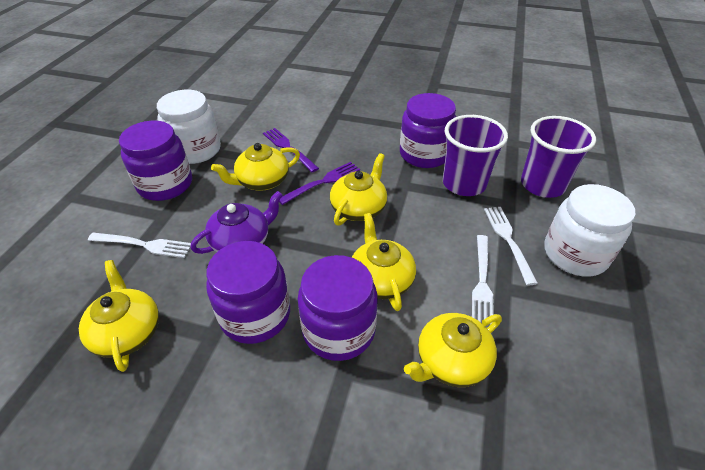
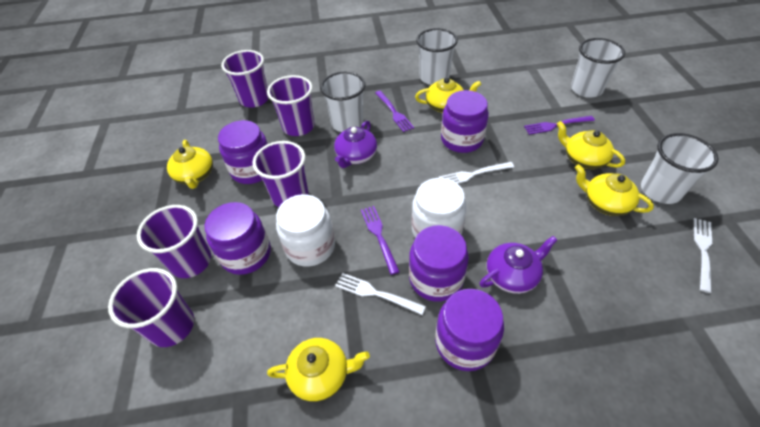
purple cup: 2 -> 5
purple fork: 2 -> 3
purple jar: 4 -> 5
purple teapot: 1 -> 2
white cup: 0 -> 4

